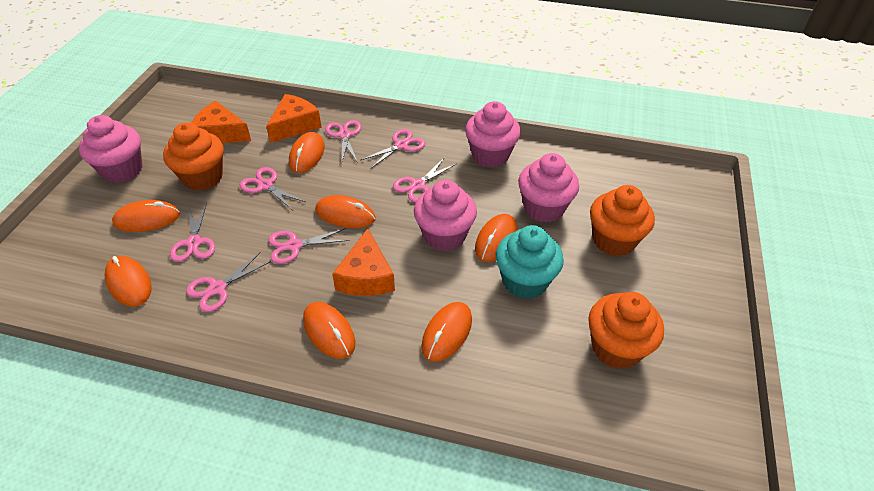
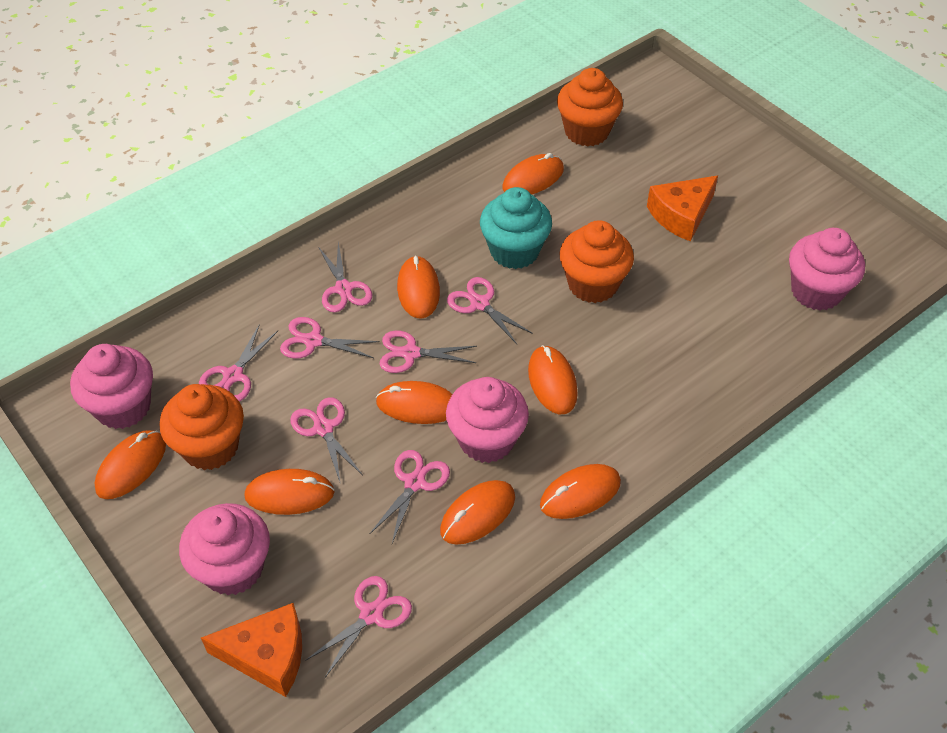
orange cheese: 3 -> 2
orange mouse: 7 -> 8
pink scissors: 7 -> 8

